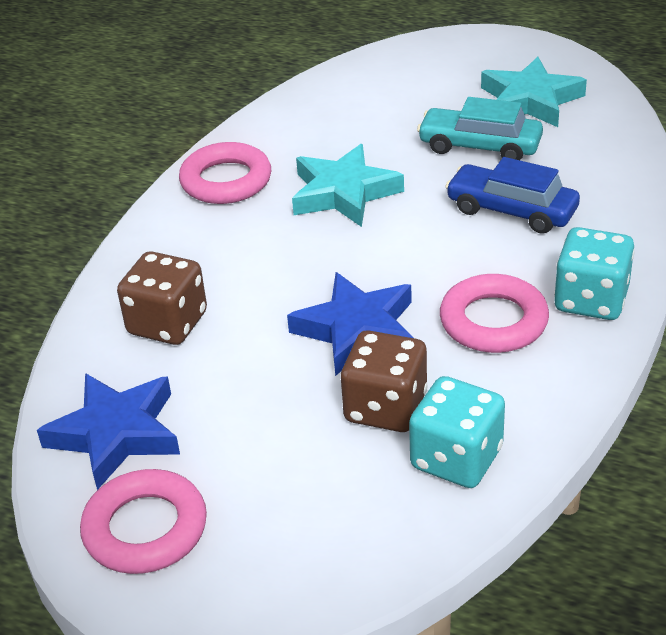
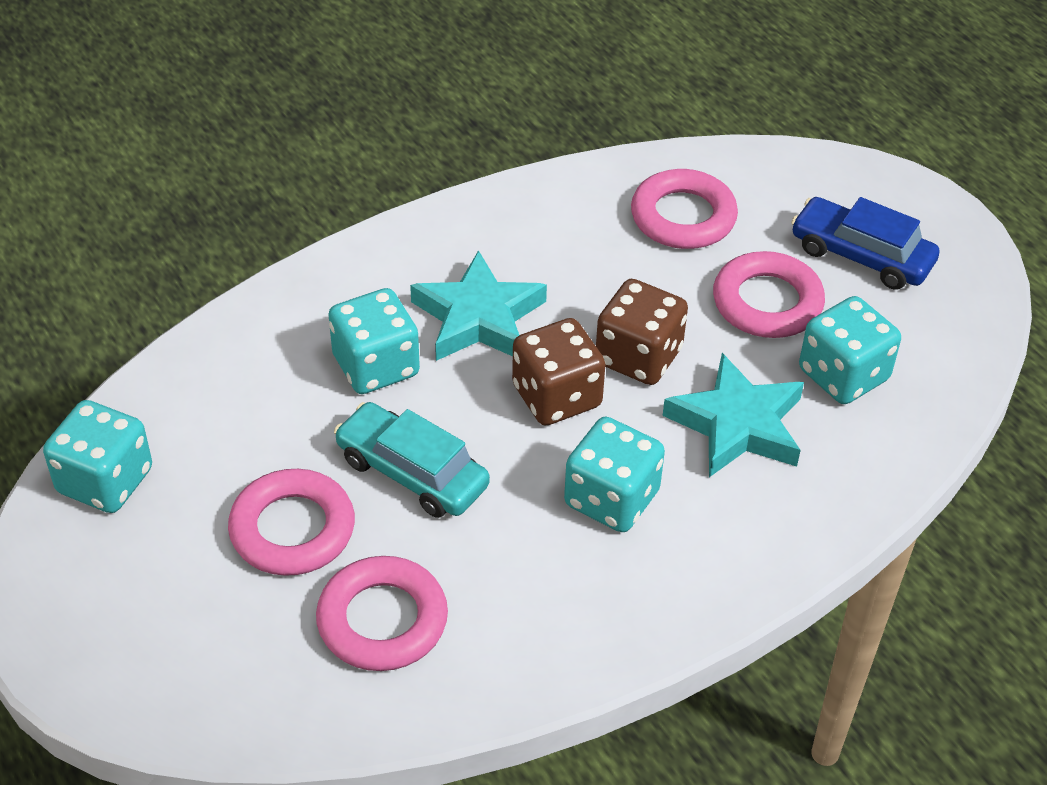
blue star: 2 -> 0
pink ring: 3 -> 4
turquoise dice: 2 -> 4

